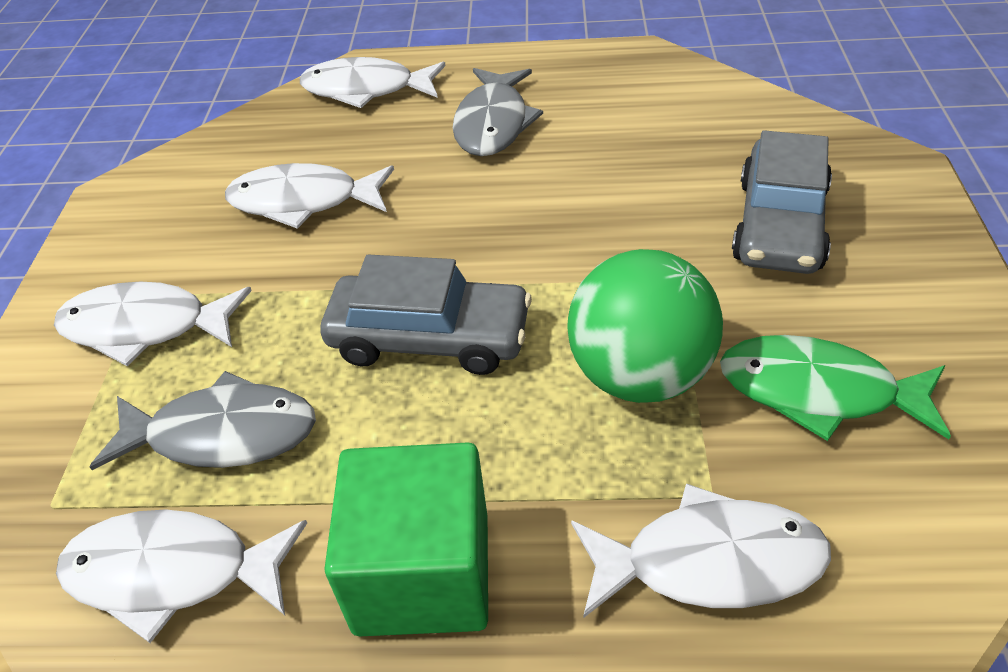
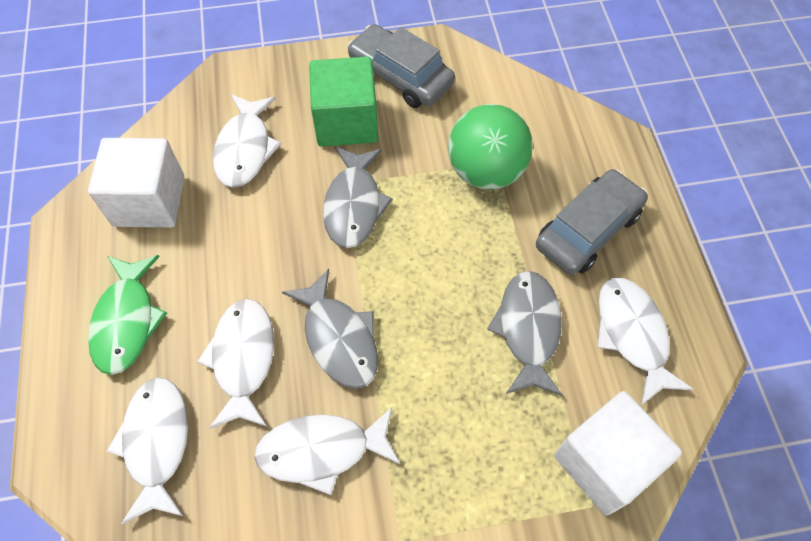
grey fish: 2 -> 3
white cube: 0 -> 2

